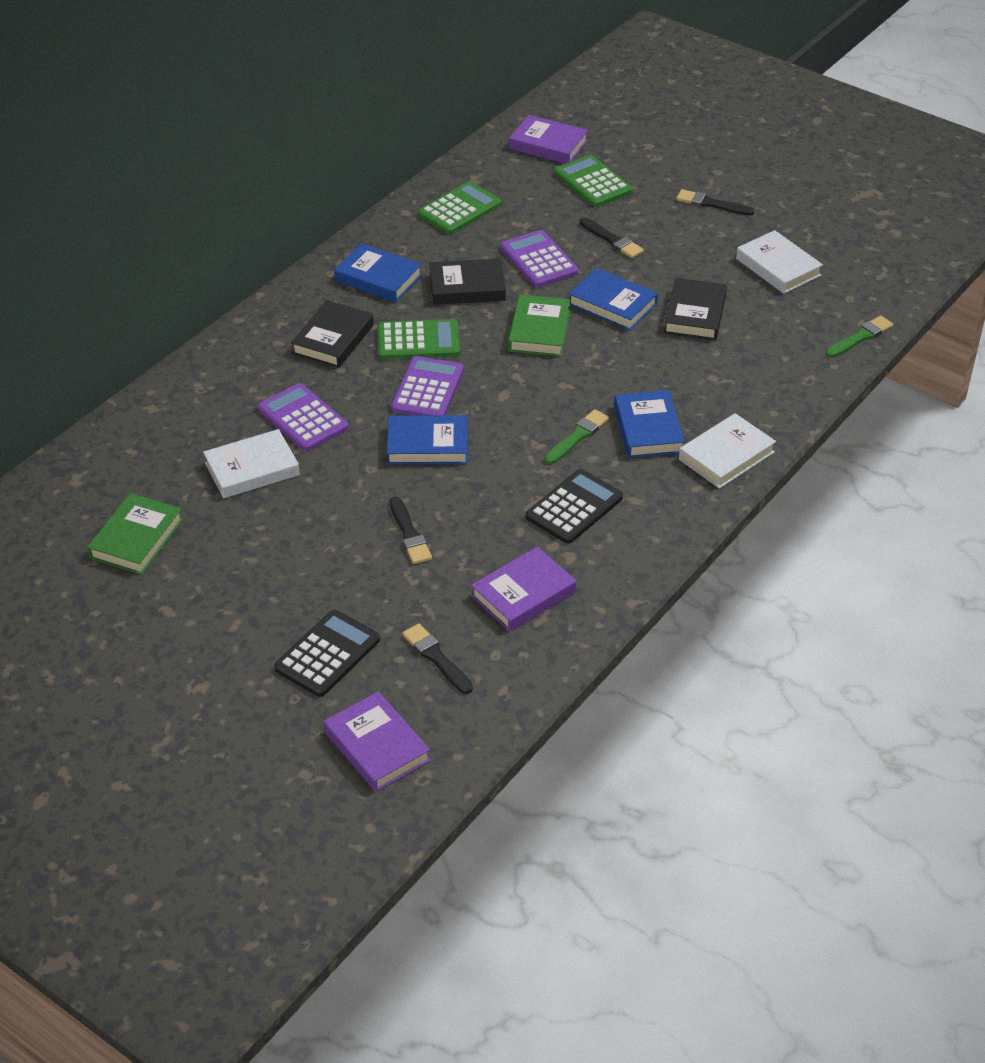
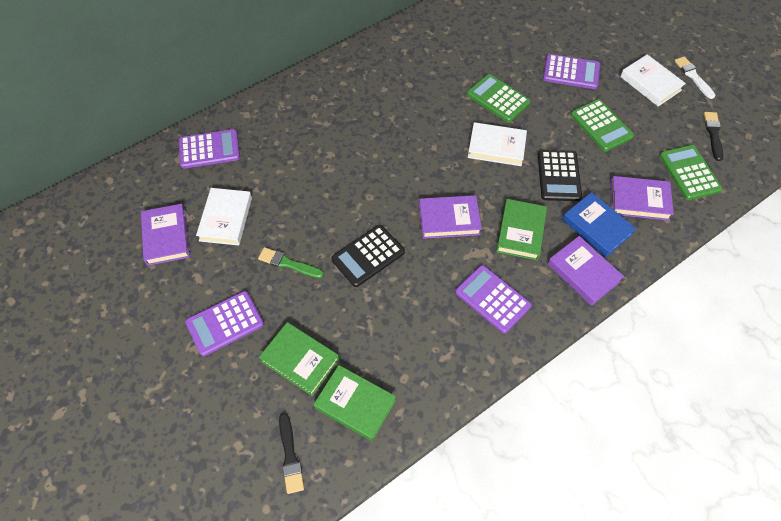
black book: 3 -> 0
black brush: 4 -> 2
blue book: 4 -> 1
green book: 2 -> 3
green brush: 2 -> 1
purple book: 3 -> 4
purple calculator: 3 -> 4
white brush: 0 -> 1

